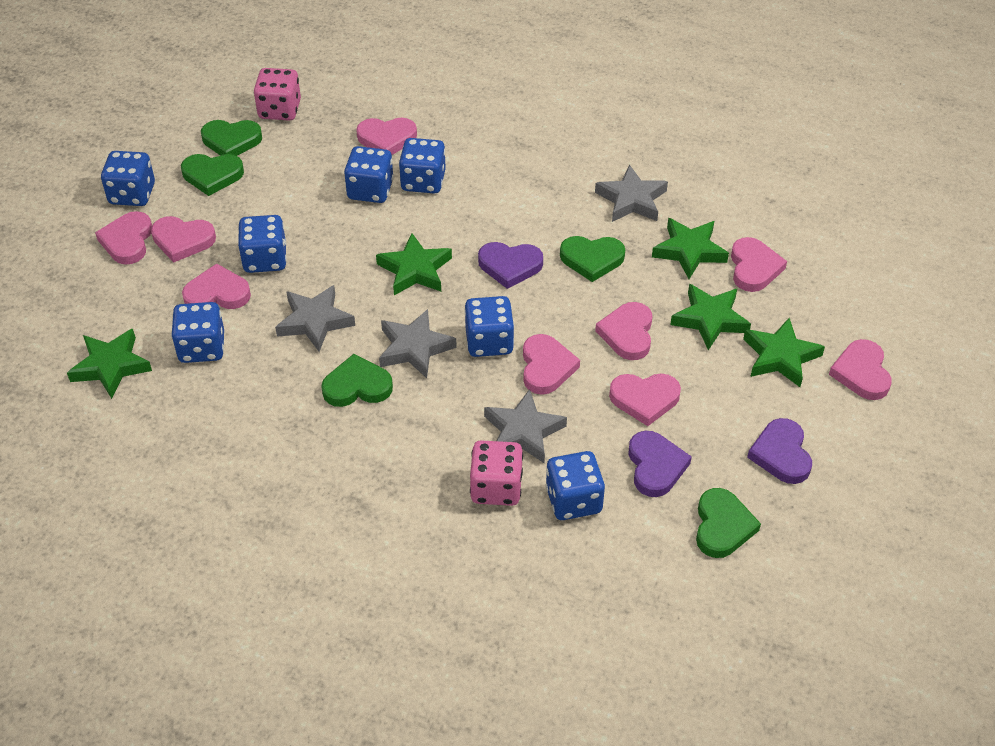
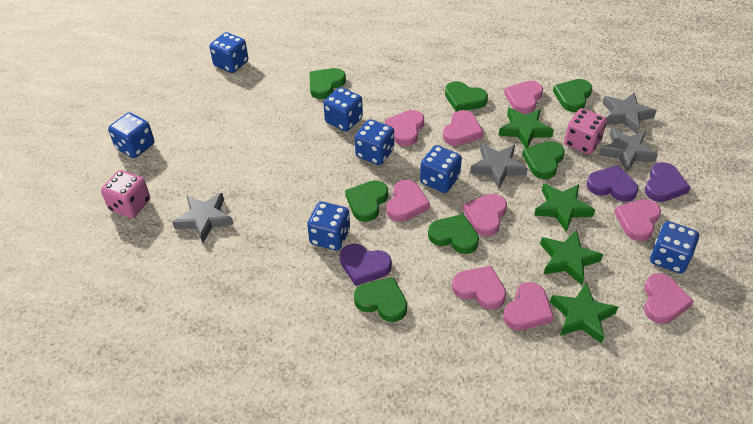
green heart: 5 -> 7
green star: 5 -> 4

